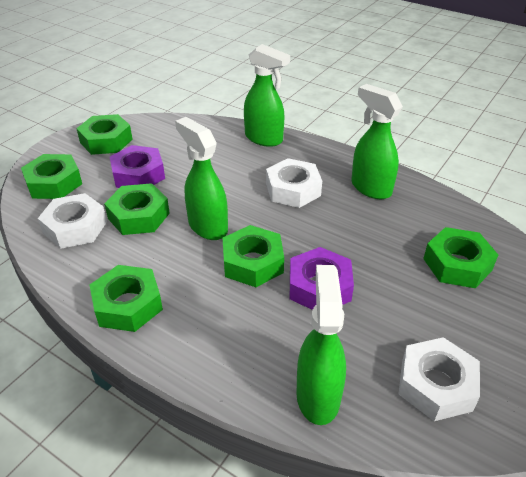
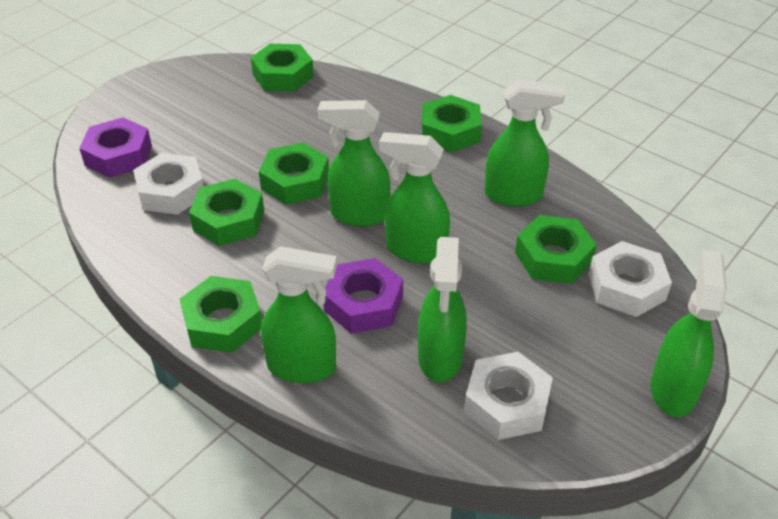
green spray bottle: 4 -> 6

